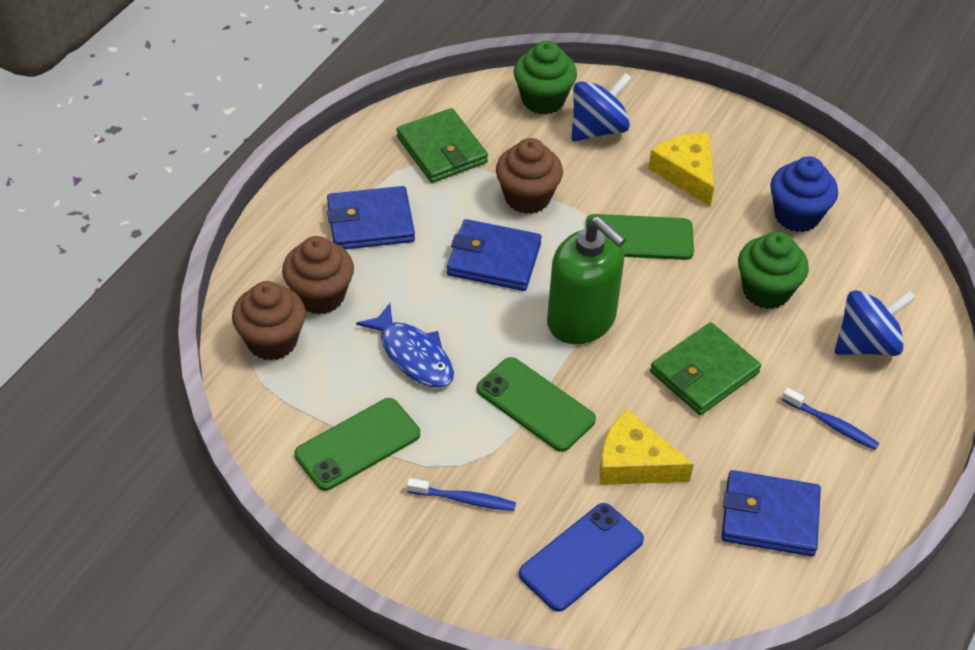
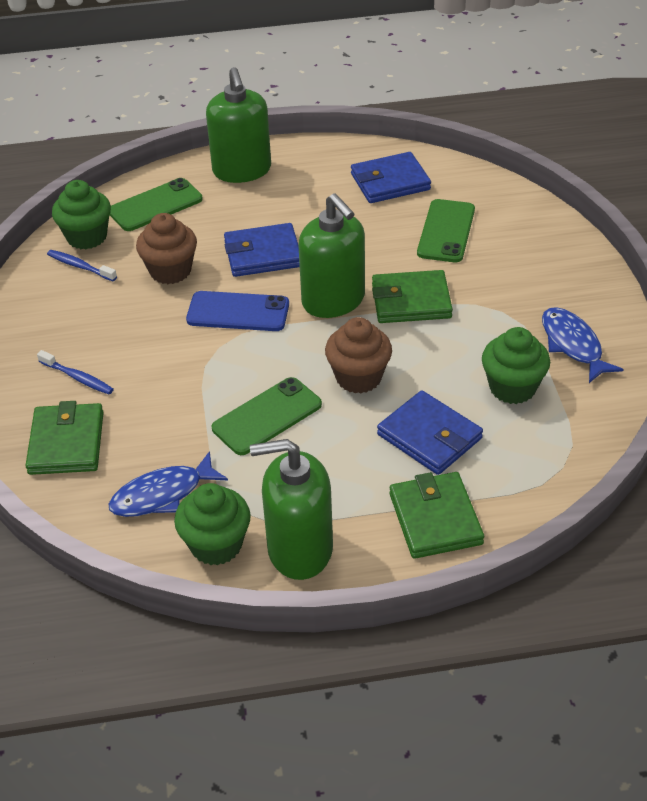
blue cupcake: 1 -> 0
blue fish: 1 -> 2
blue spinning top: 2 -> 0
brown cupcake: 3 -> 2
green cupcake: 2 -> 3
green soap dispenser: 1 -> 3
green wallet: 2 -> 3
yellow cheese: 2 -> 0

